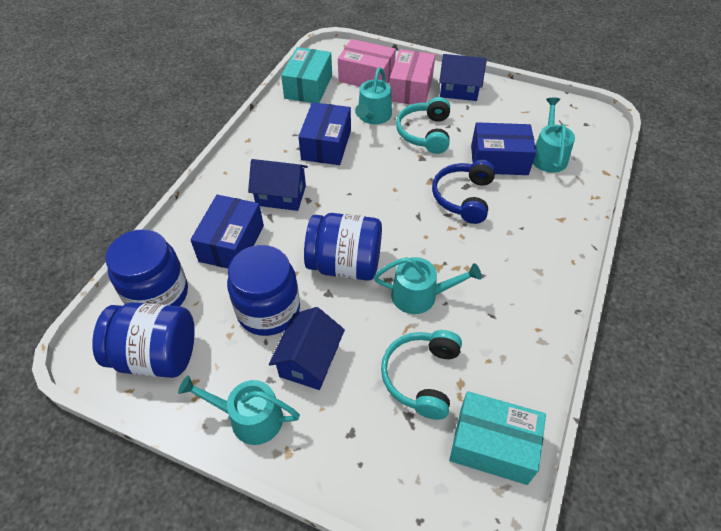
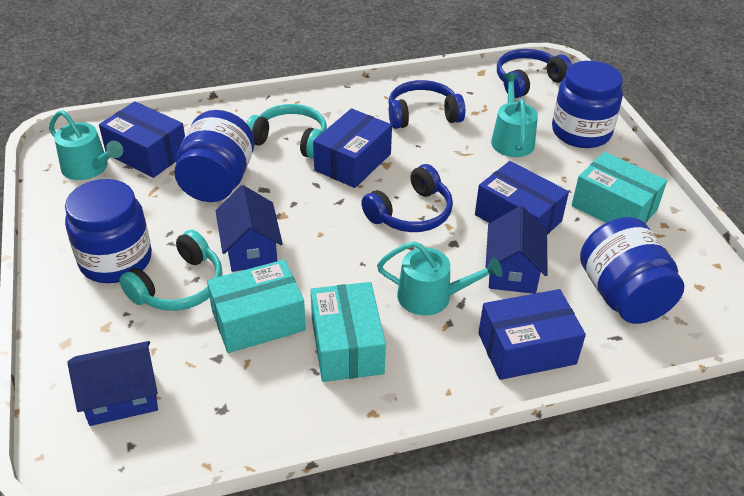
blue box: 3 -> 4
blue headphones: 1 -> 3
pink box: 2 -> 0
turquoise box: 2 -> 3
turquoise watering can: 4 -> 3

